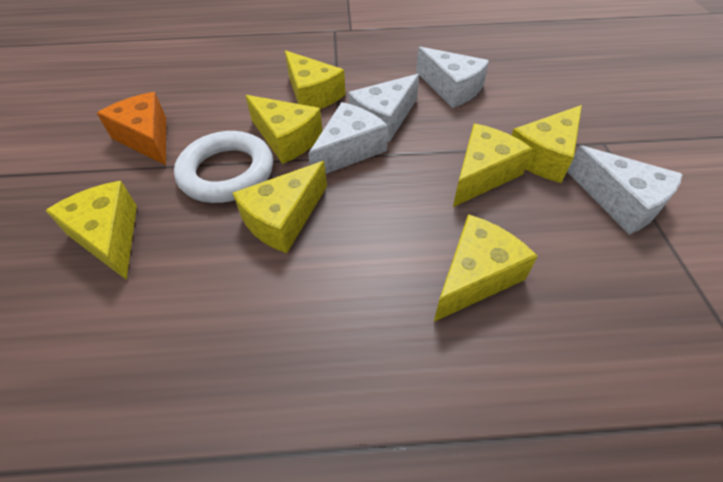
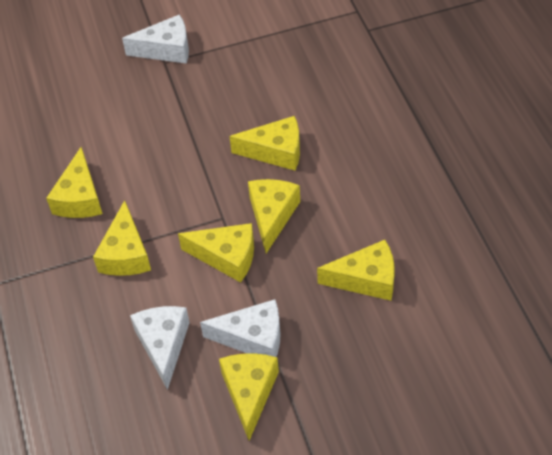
orange cheese: 1 -> 0
white cheese: 4 -> 3
white ring: 1 -> 0

